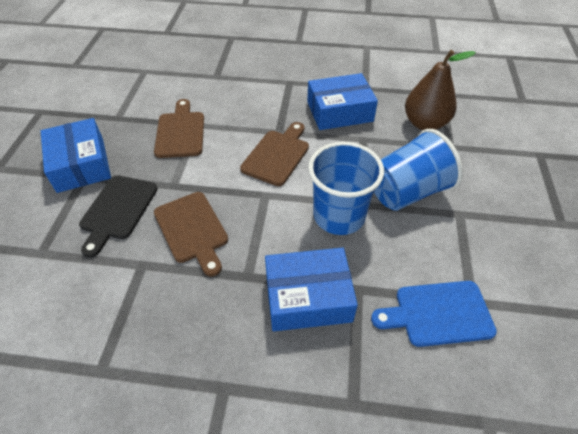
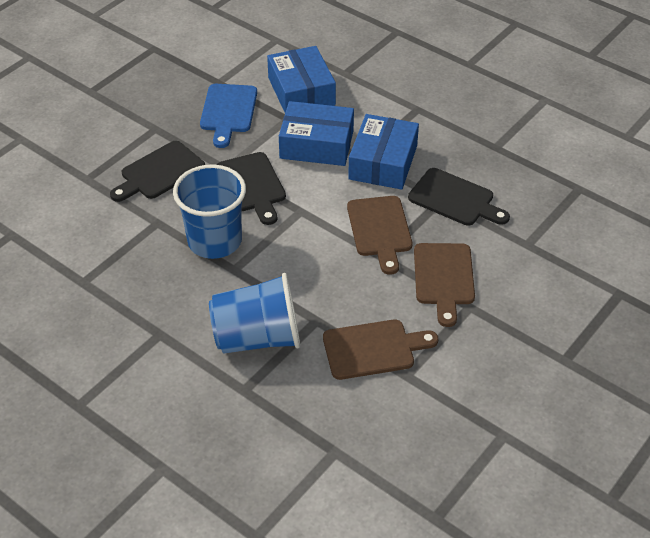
black cutting board: 1 -> 3
brown pear: 1 -> 0

